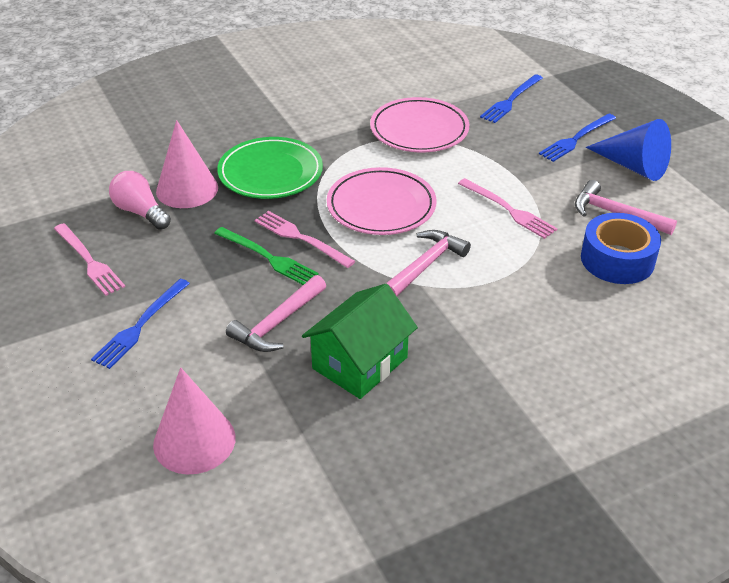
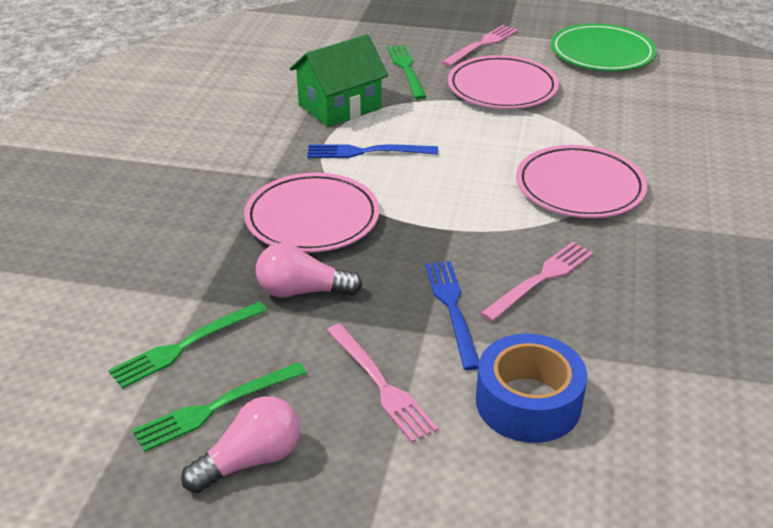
blue cone: 1 -> 0
blue fork: 3 -> 2
green fork: 1 -> 3
pink cone: 2 -> 0
pink hammer: 3 -> 0
pink light bulb: 1 -> 2
pink plate: 2 -> 3

